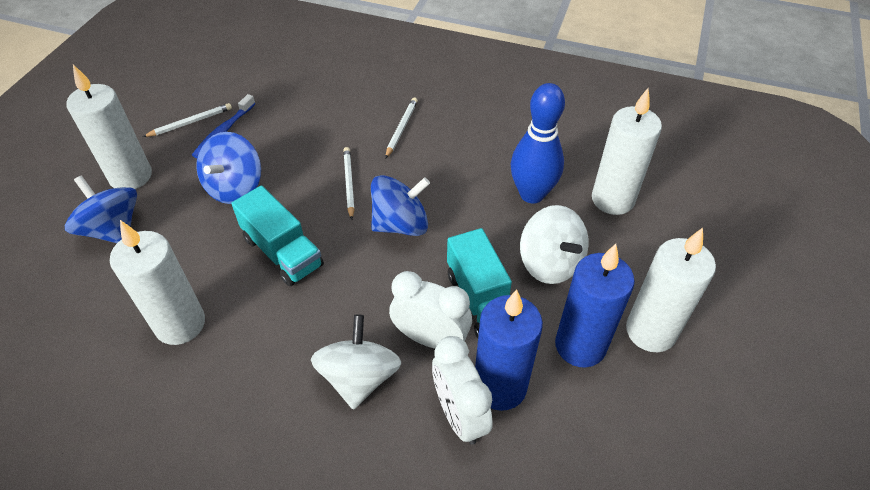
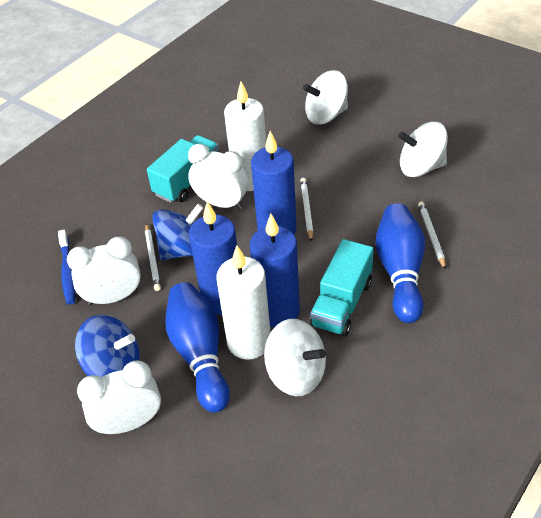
blue bowling pin: 1 -> 2
blue candle: 2 -> 3
blue spinning top: 3 -> 2
white candle: 4 -> 2
white clock: 2 -> 3
white spinning top: 2 -> 3

